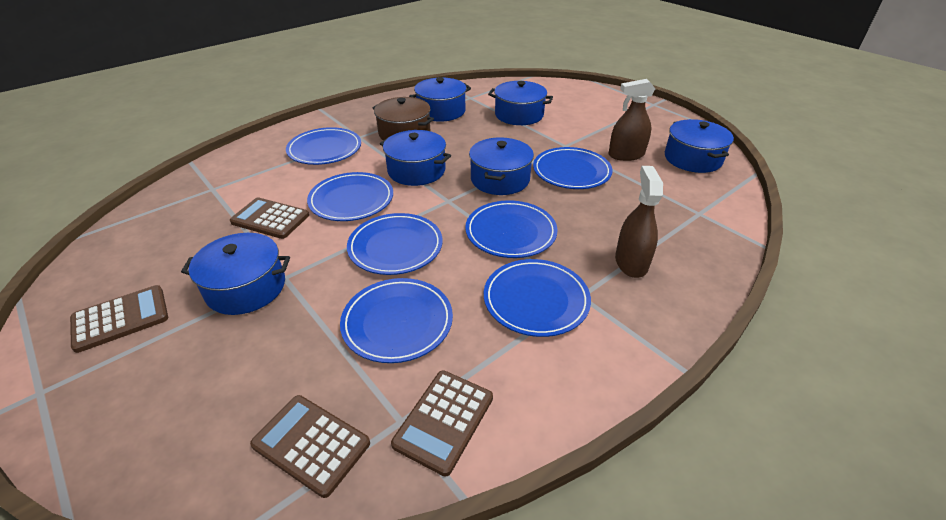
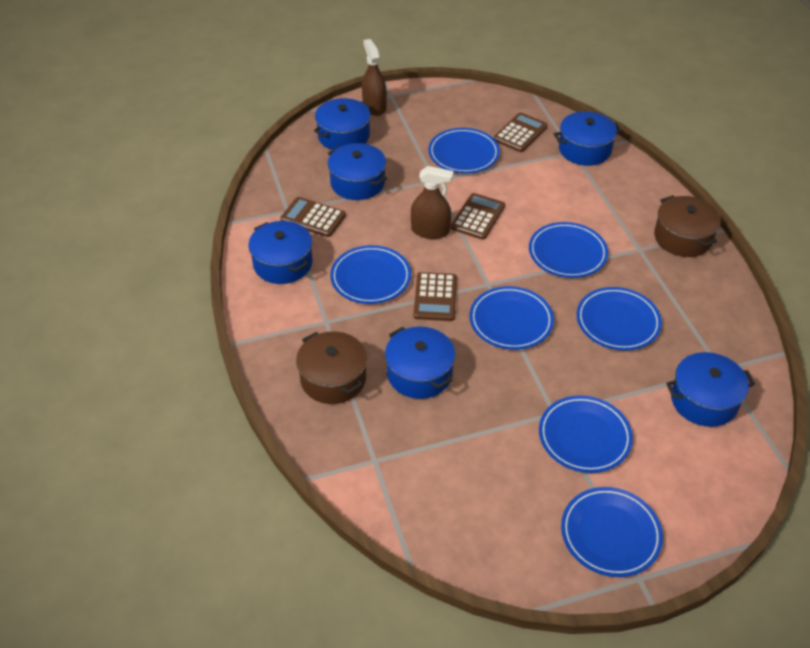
brown pot: 1 -> 2

